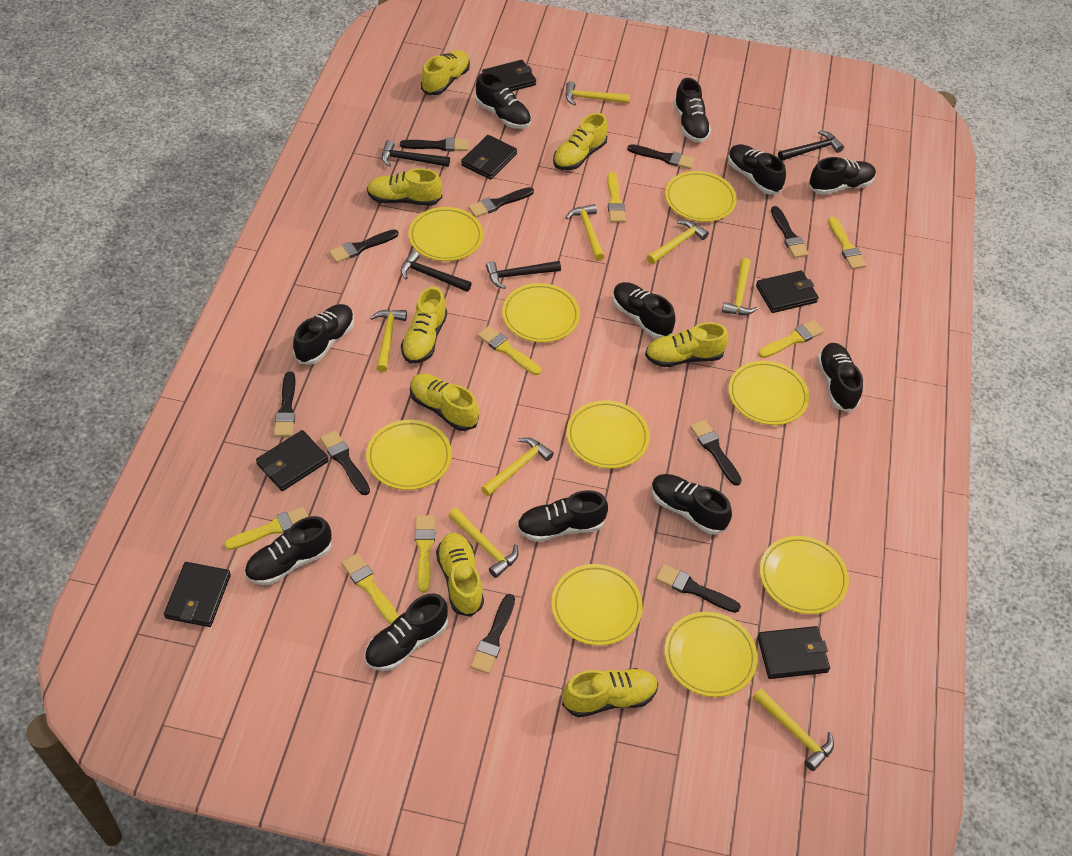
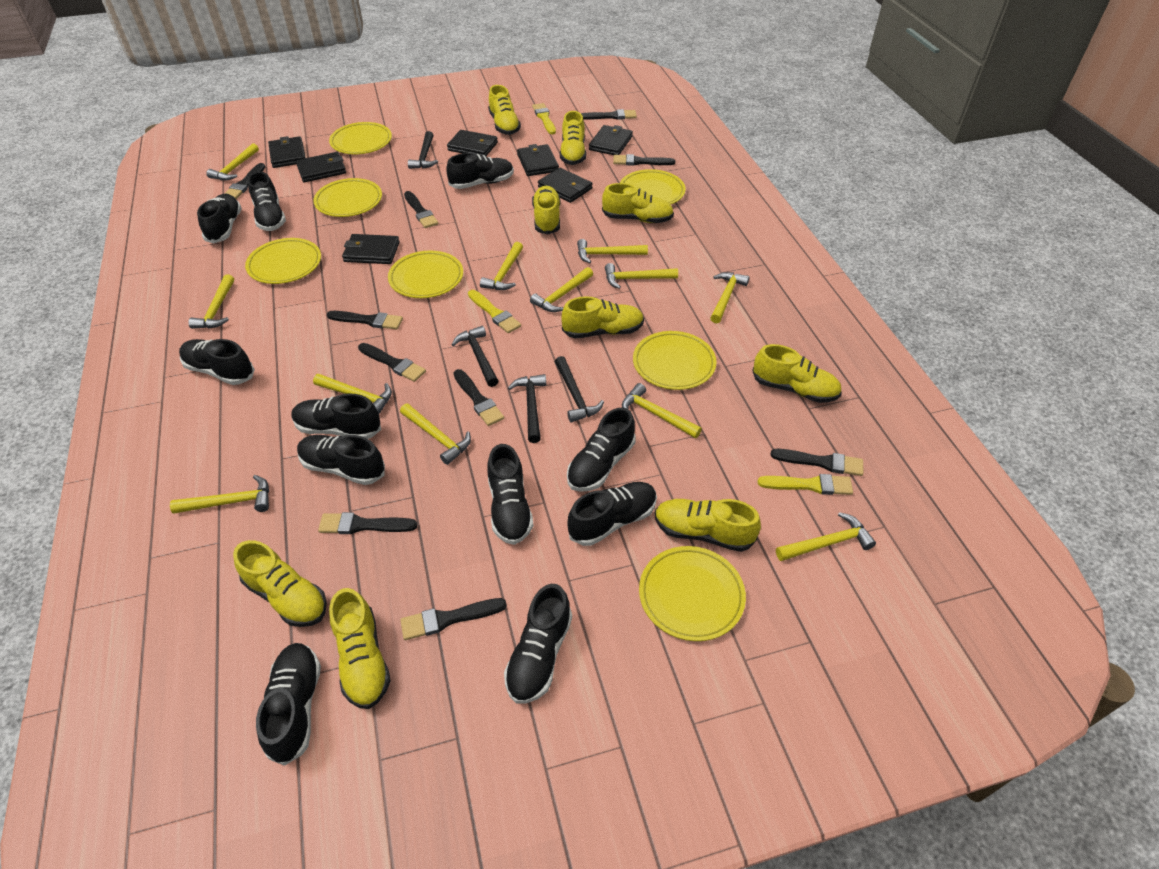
black wallet: 6 -> 7
yellow brush: 7 -> 3
yellow hammer: 8 -> 12
yellow plate: 9 -> 7
yellow shoe: 8 -> 9

